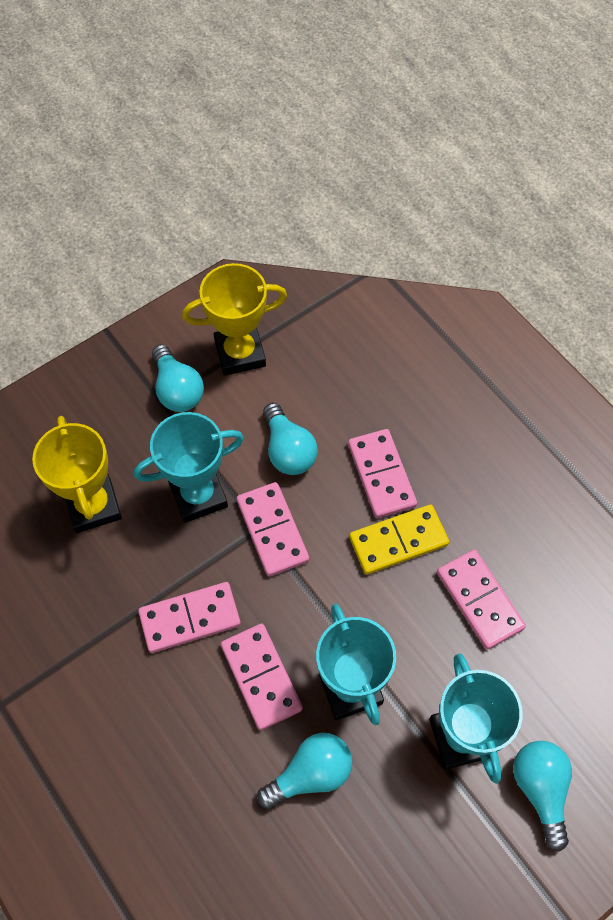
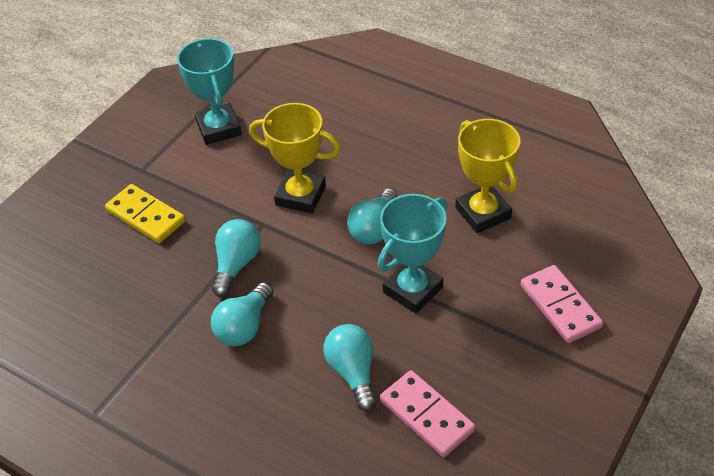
pink domino: 5 -> 2
turquoise trophy: 3 -> 2

